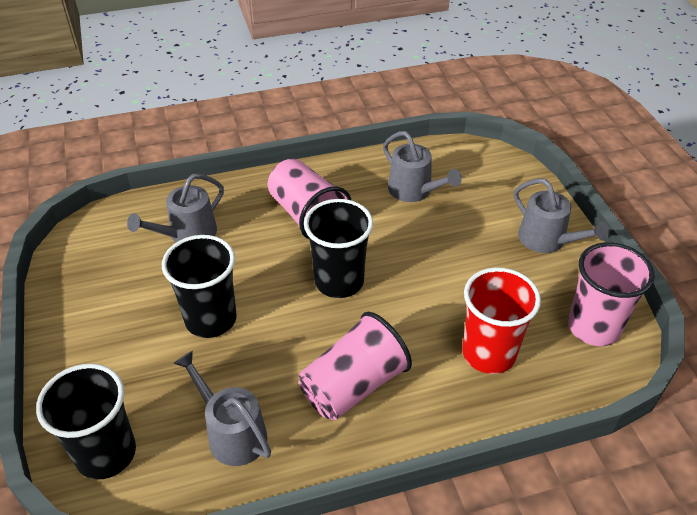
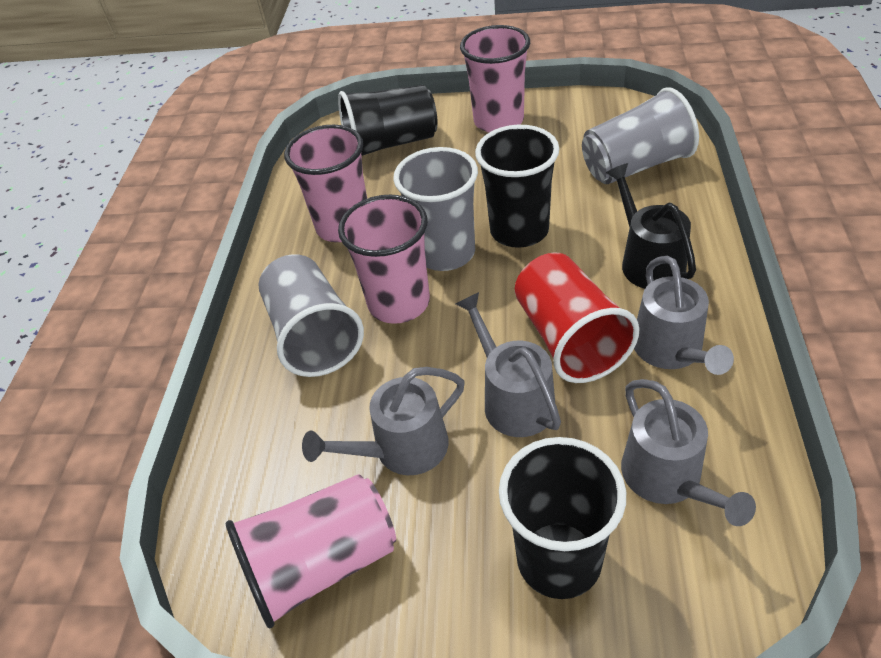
black watering can: 0 -> 1
grey cup: 0 -> 3
pink cup: 3 -> 4

